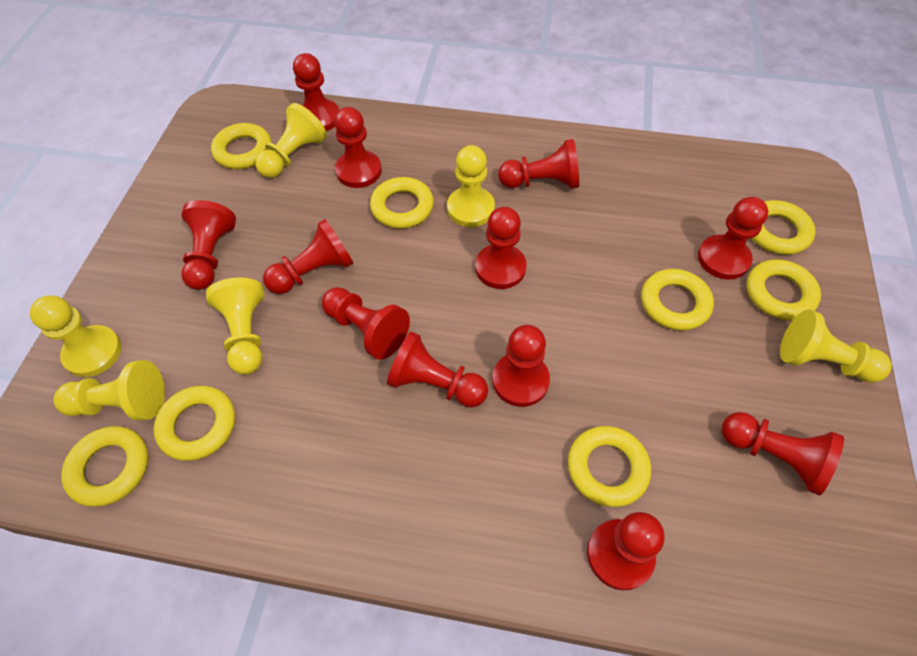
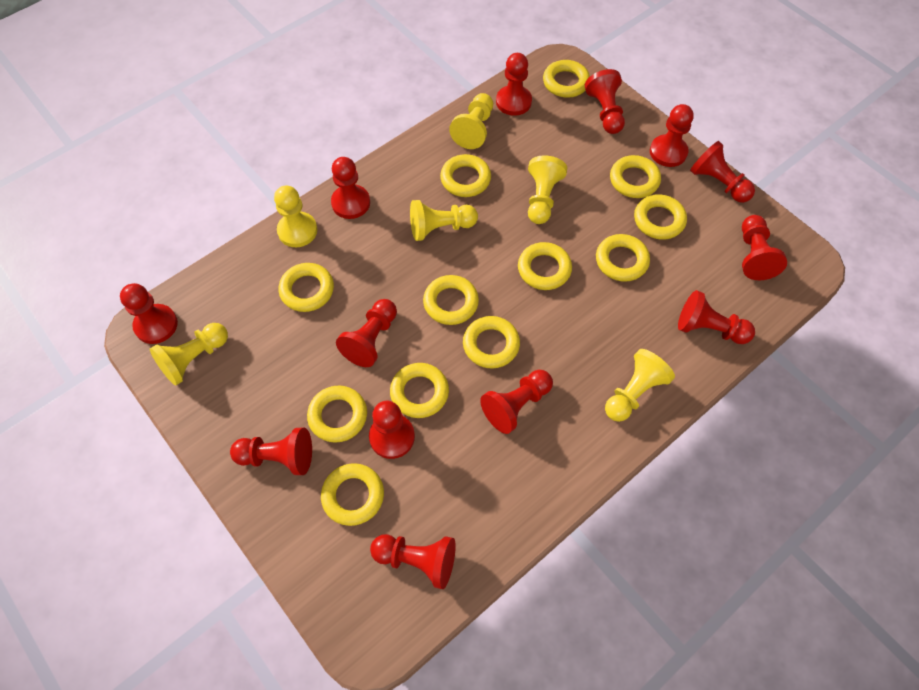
red pawn: 12 -> 13
yellow ring: 8 -> 12

